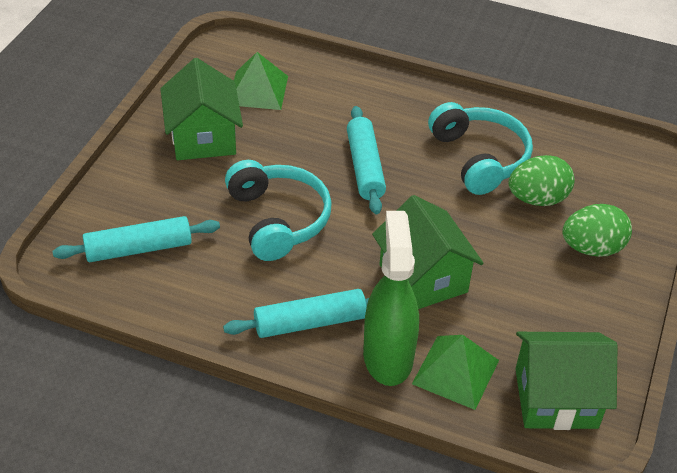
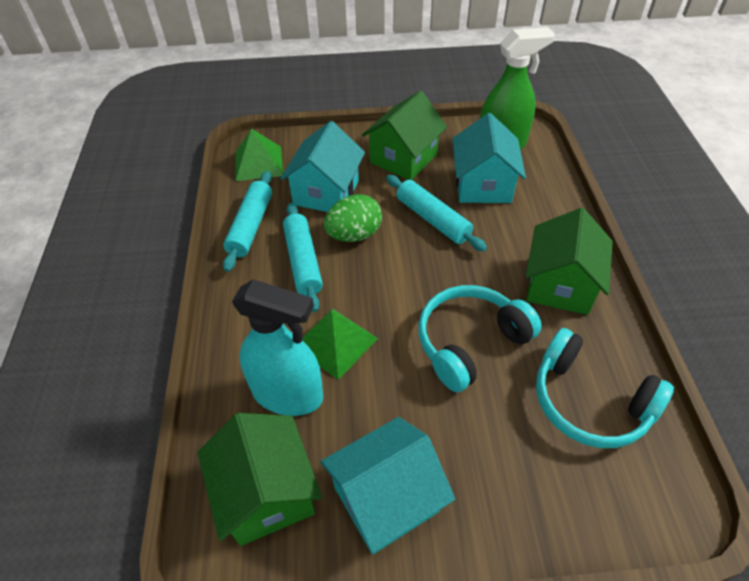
green egg: 2 -> 1
turquoise house: 0 -> 3
turquoise spray bottle: 0 -> 1

